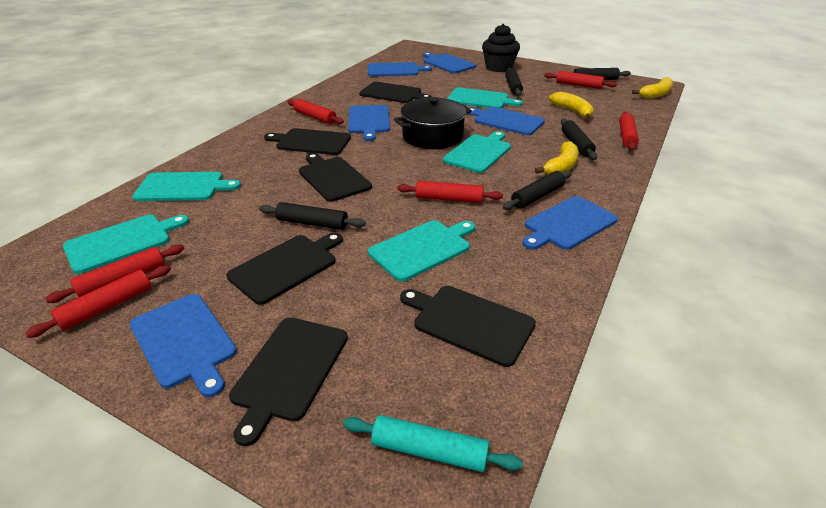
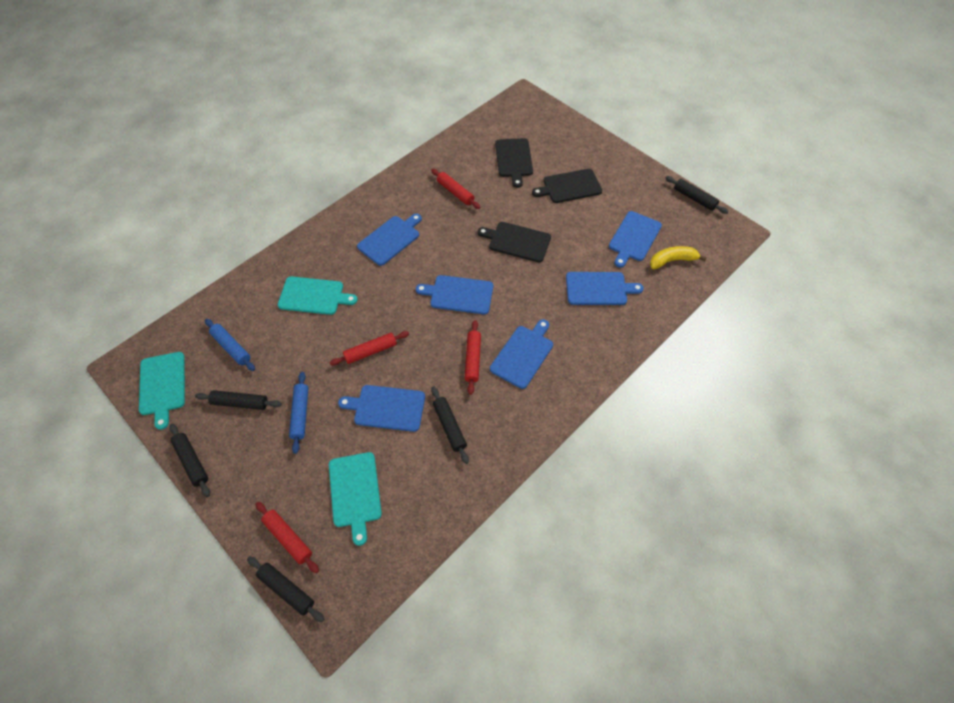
black cupcake: 1 -> 0
black cutting board: 6 -> 3
black pot: 1 -> 0
blue rolling pin: 0 -> 2
red rolling pin: 6 -> 4
turquoise cutting board: 5 -> 3
turquoise rolling pin: 1 -> 0
yellow banana: 3 -> 1

